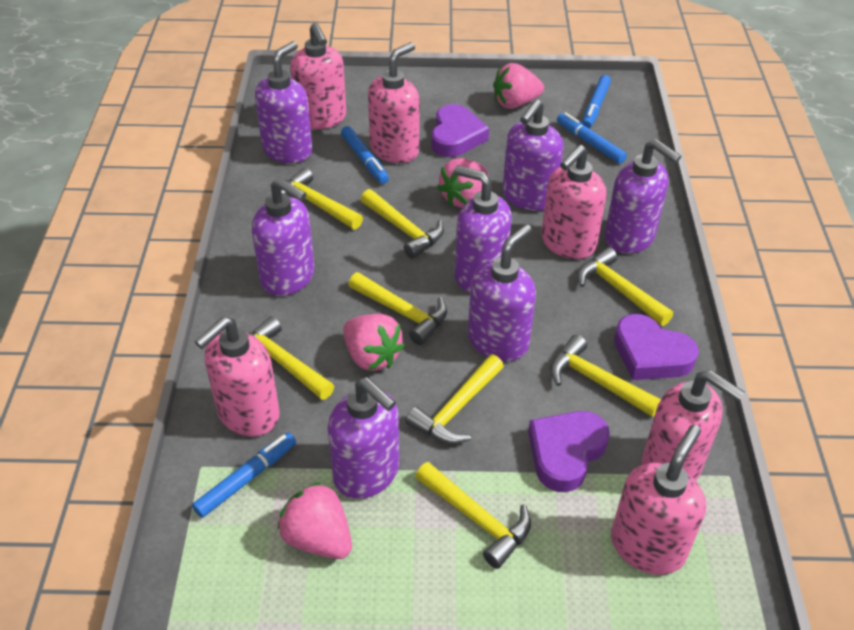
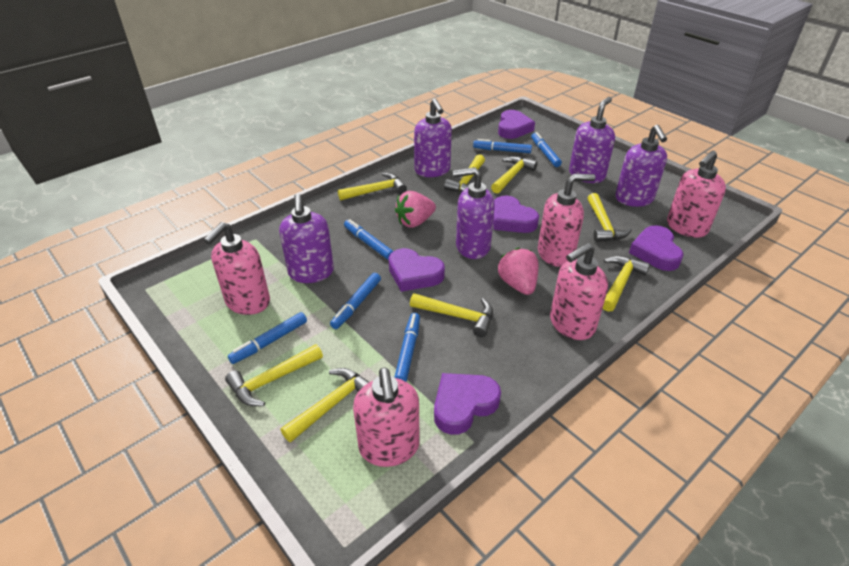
blue marker: 4 -> 6
pink soap dispenser: 6 -> 5
pink strawberry: 4 -> 2
purple heart: 3 -> 5
purple soap dispenser: 7 -> 5

